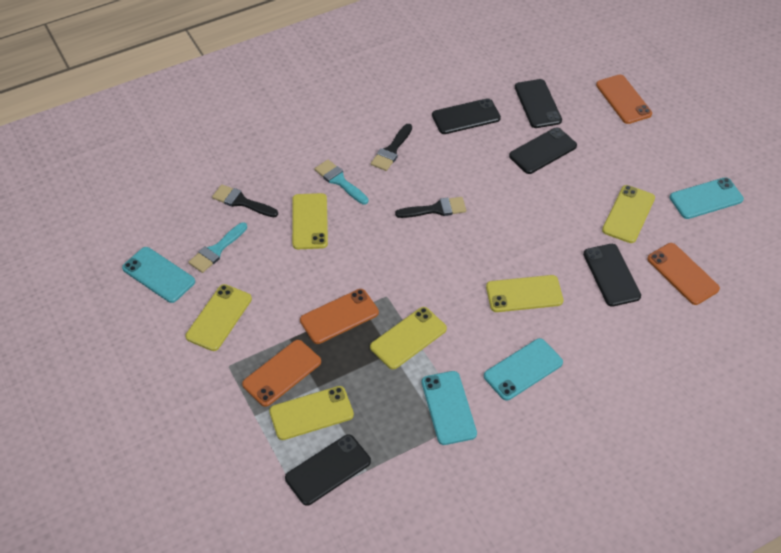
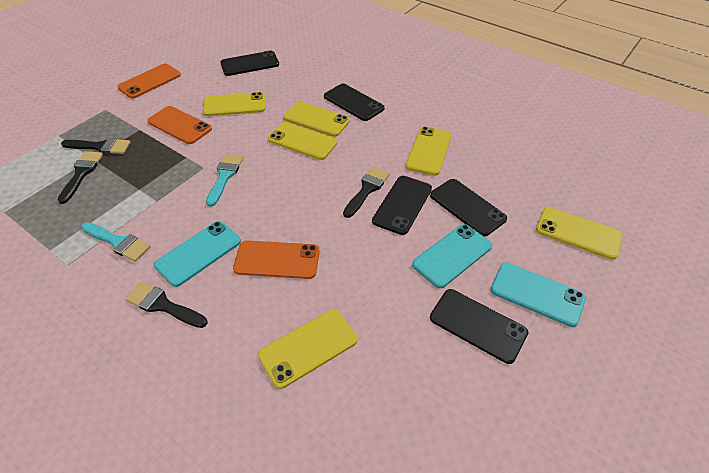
black brush: 3 -> 4
orange phone: 4 -> 3
turquoise phone: 4 -> 3

